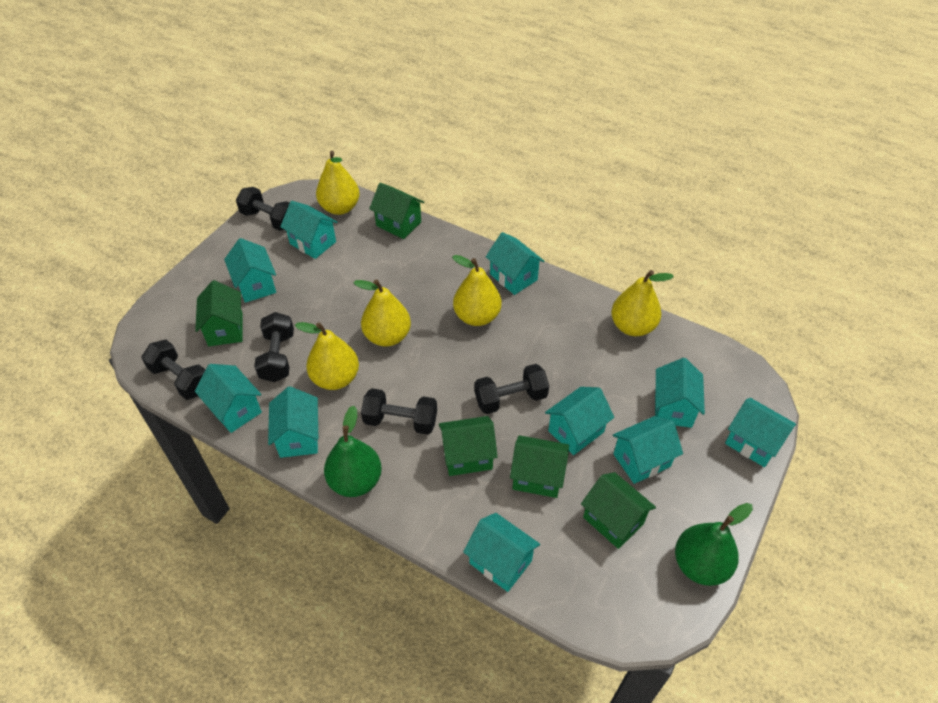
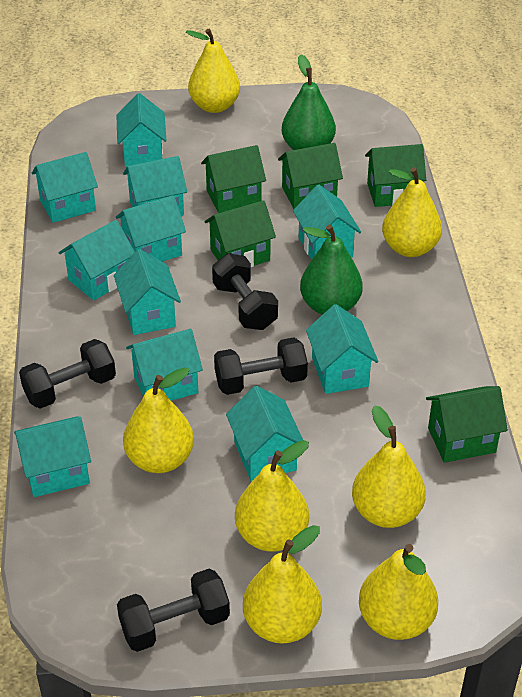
black dumbbell: 5 -> 4
turquoise house: 10 -> 11
yellow pear: 5 -> 7

